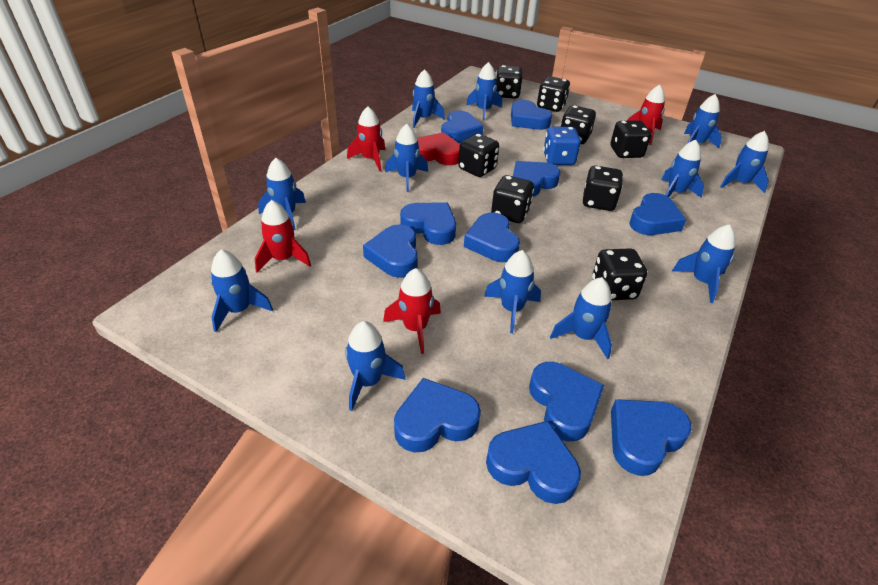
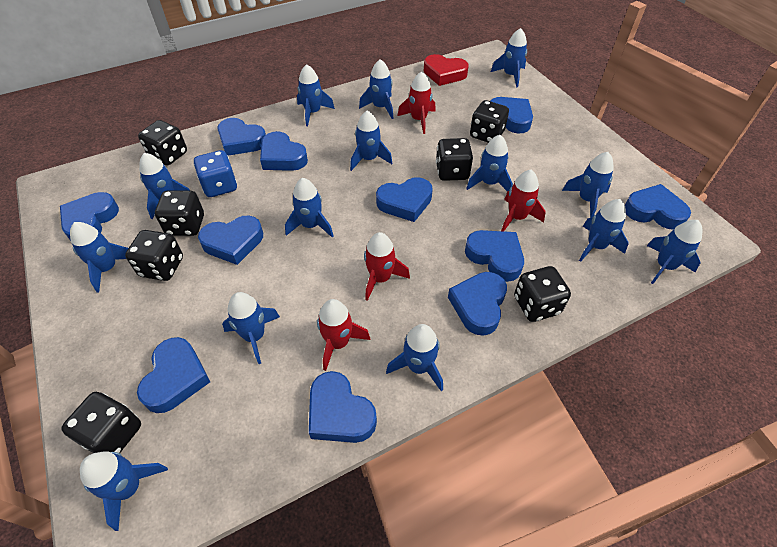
black dice: 8 -> 7
blue rocket: 12 -> 14

